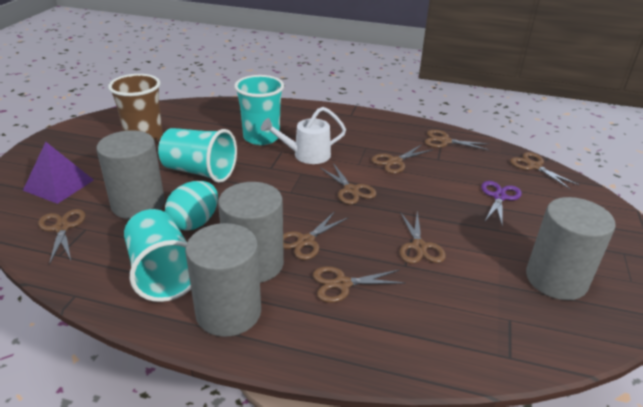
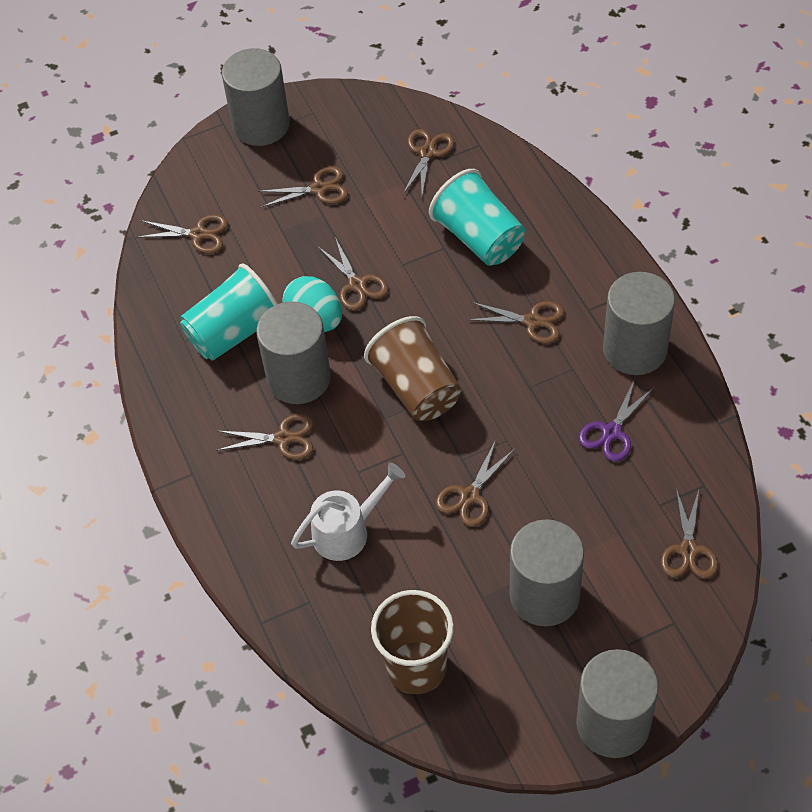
brown cup: 1 -> 2
grey cylinder: 4 -> 5
purple pyramid: 1 -> 0
turquoise cup: 3 -> 2

